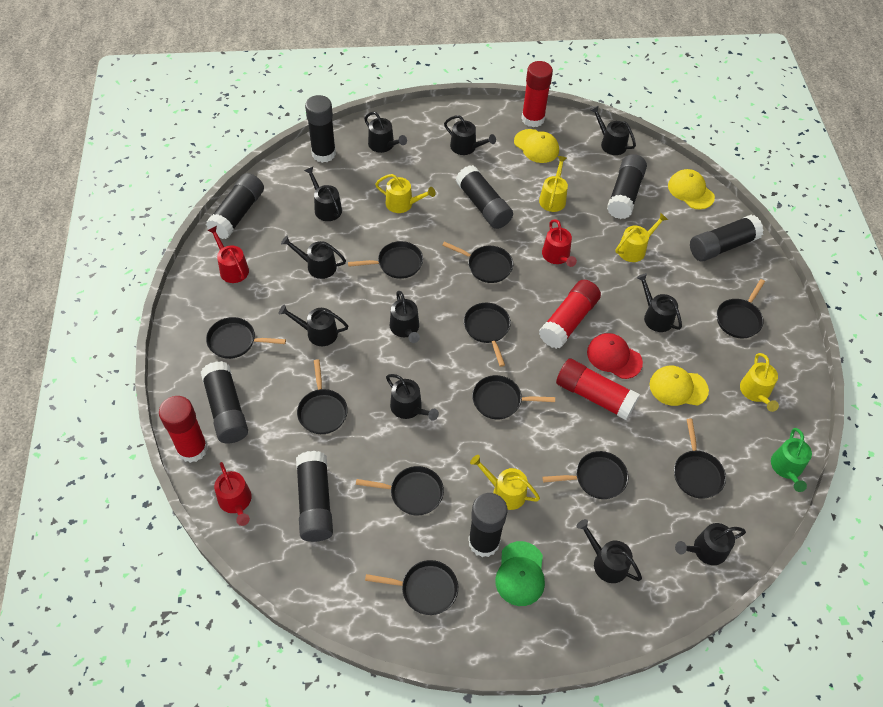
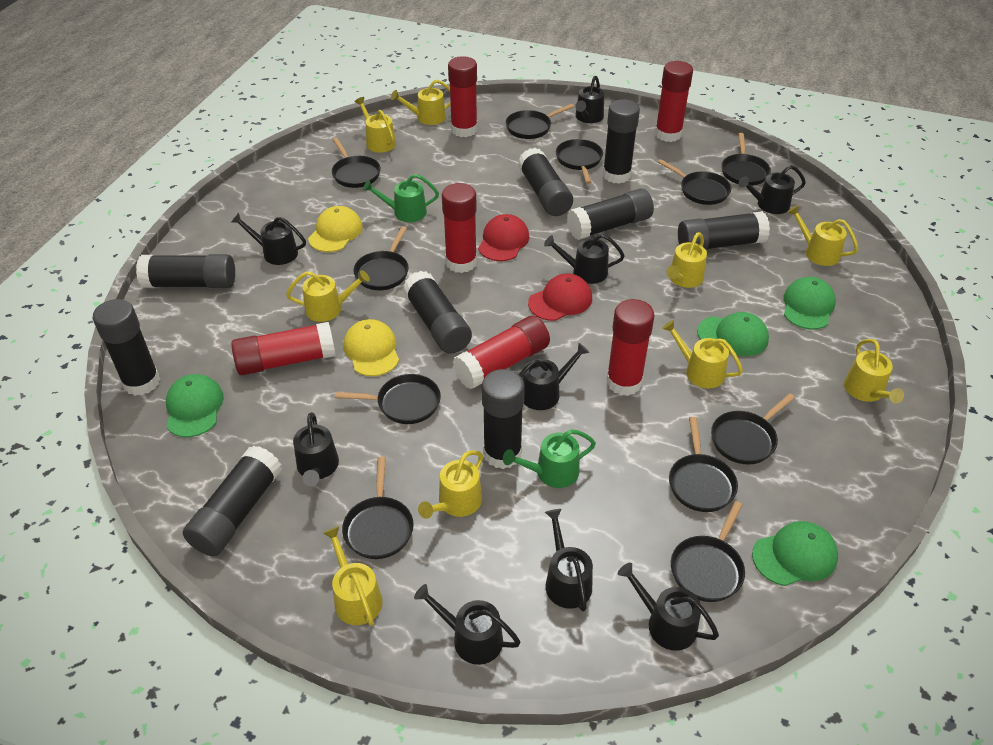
black glue stick: 8 -> 9
black watering can: 11 -> 9
green cap: 1 -> 4
green watering can: 1 -> 2
red cap: 1 -> 2
red glue stick: 4 -> 6
red watering can: 3 -> 0
yellow cap: 3 -> 2
yellow watering can: 5 -> 9

